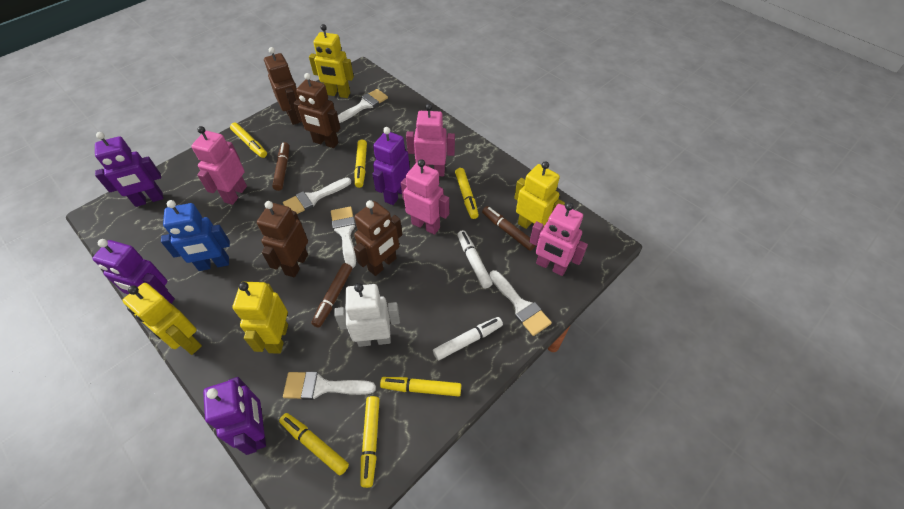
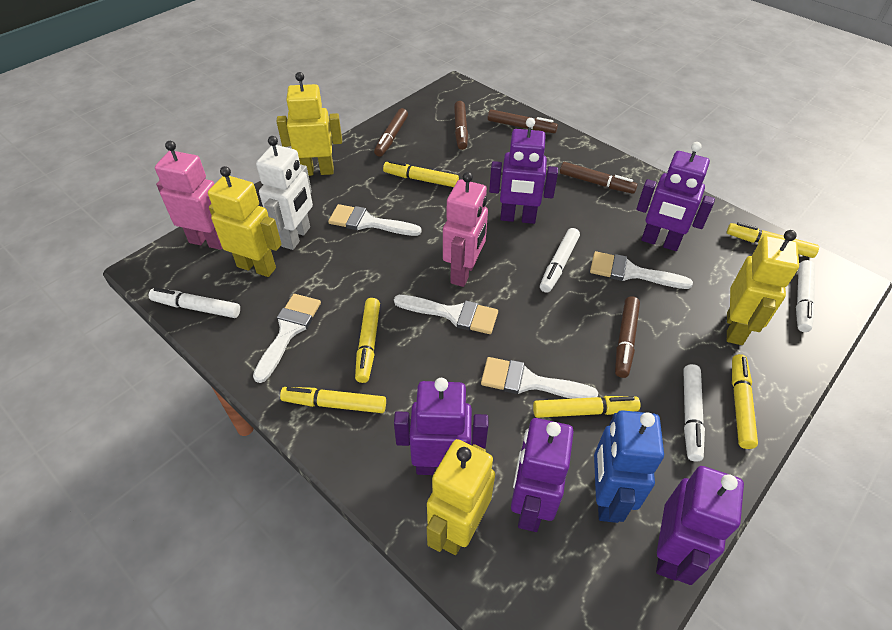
brown marker: 3 -> 5
brown robot: 4 -> 0
pink robot: 4 -> 2
purple robot: 4 -> 5
white marker: 2 -> 4

